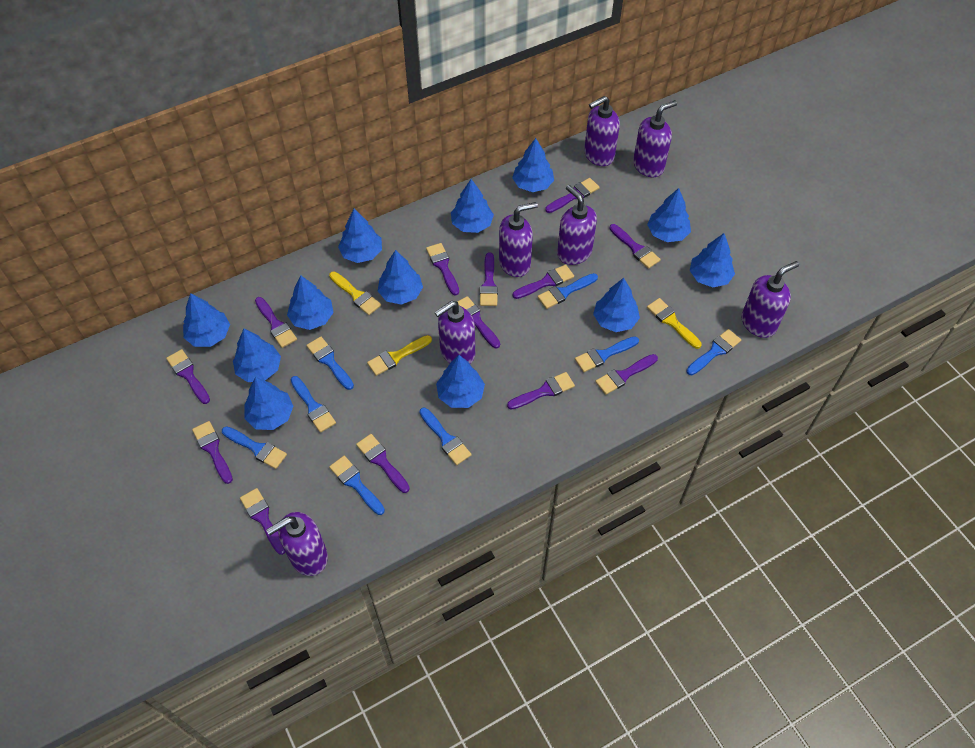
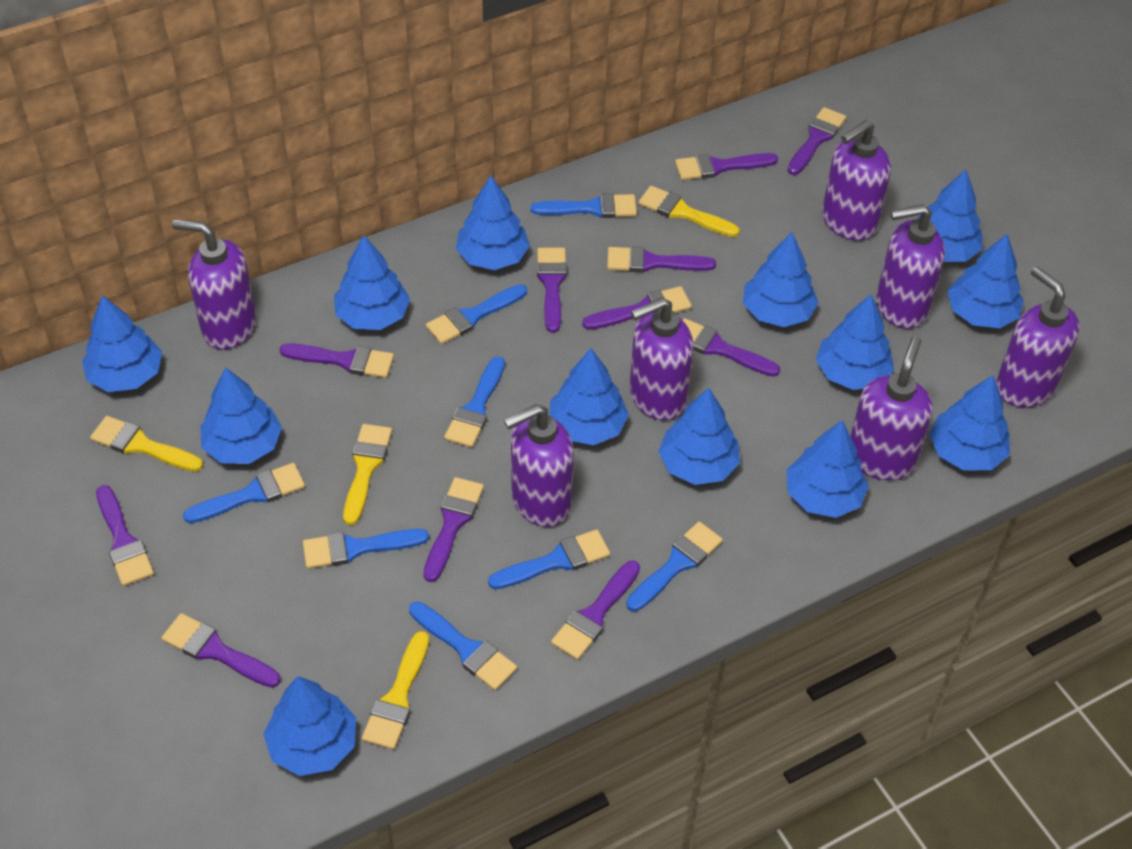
blue tree: 12 -> 13
purple brush: 13 -> 11
yellow brush: 3 -> 4

